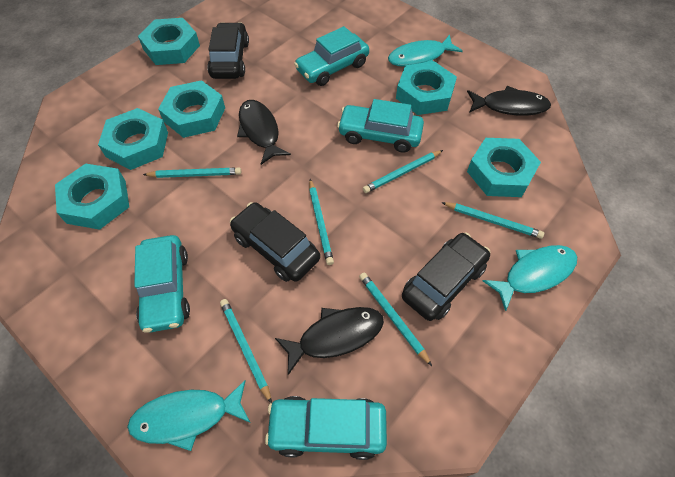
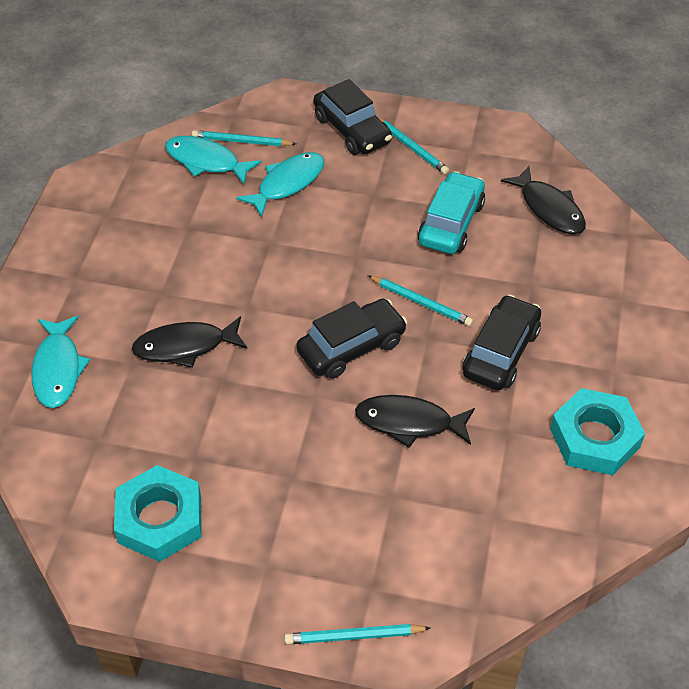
turquoise car: 4 -> 1
turquoise nut: 6 -> 2
turquoise pencil: 6 -> 4

